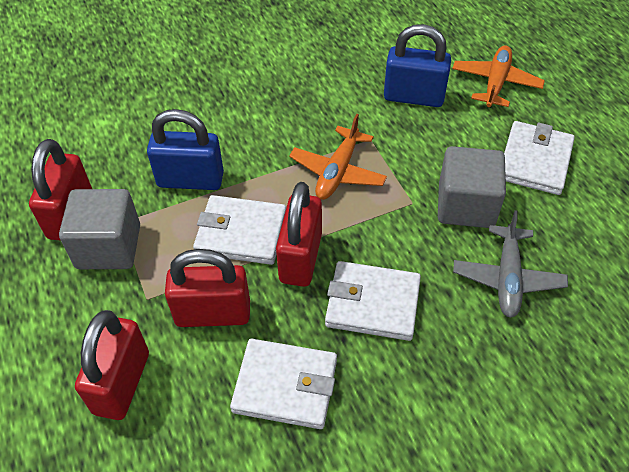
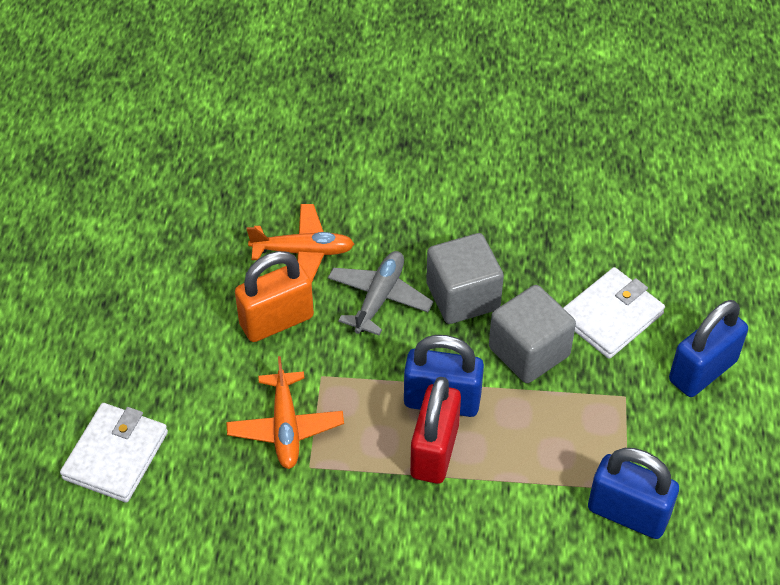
blue padlock: 2 -> 3
orange padlock: 0 -> 1
red padlock: 4 -> 1
white wallet: 4 -> 2

